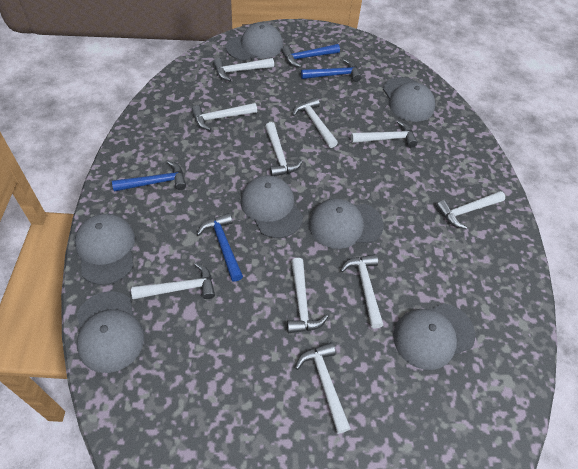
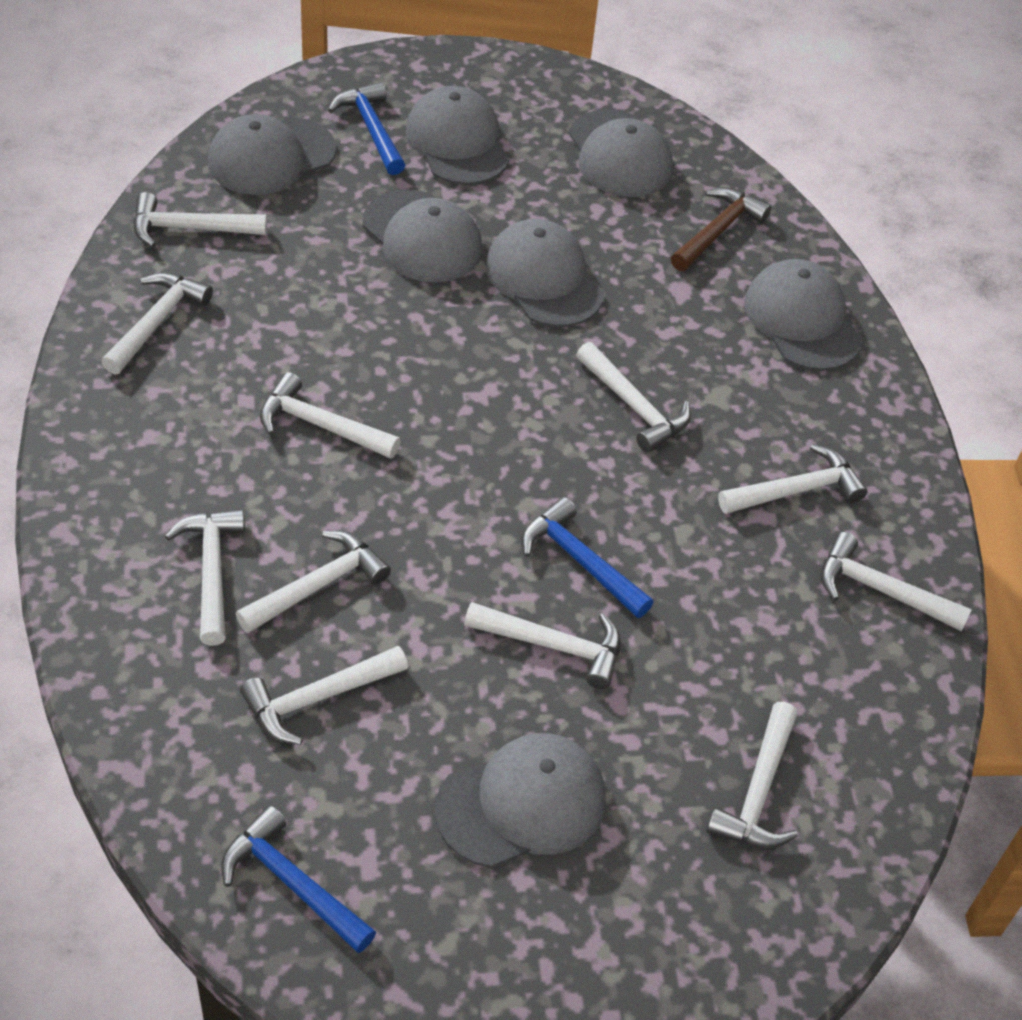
blue hammer: 4 -> 3
brown hammer: 0 -> 1
white hammer: 10 -> 11

